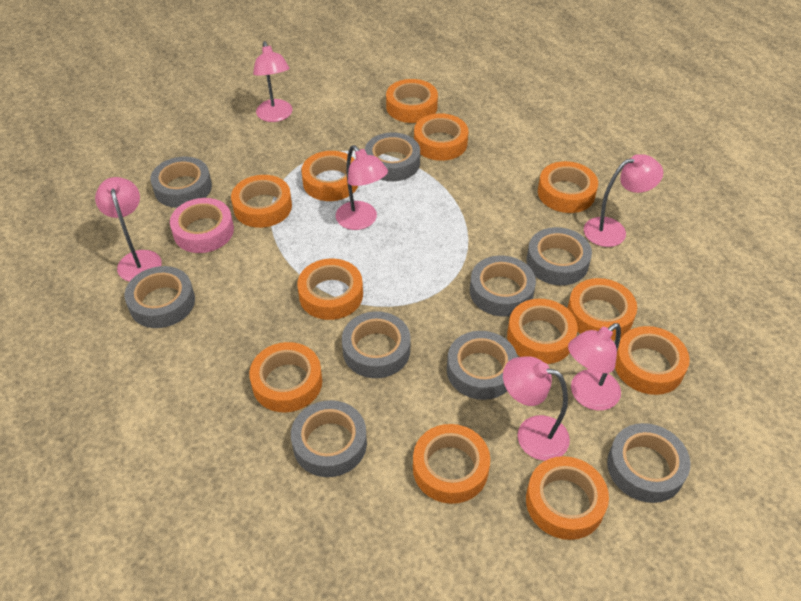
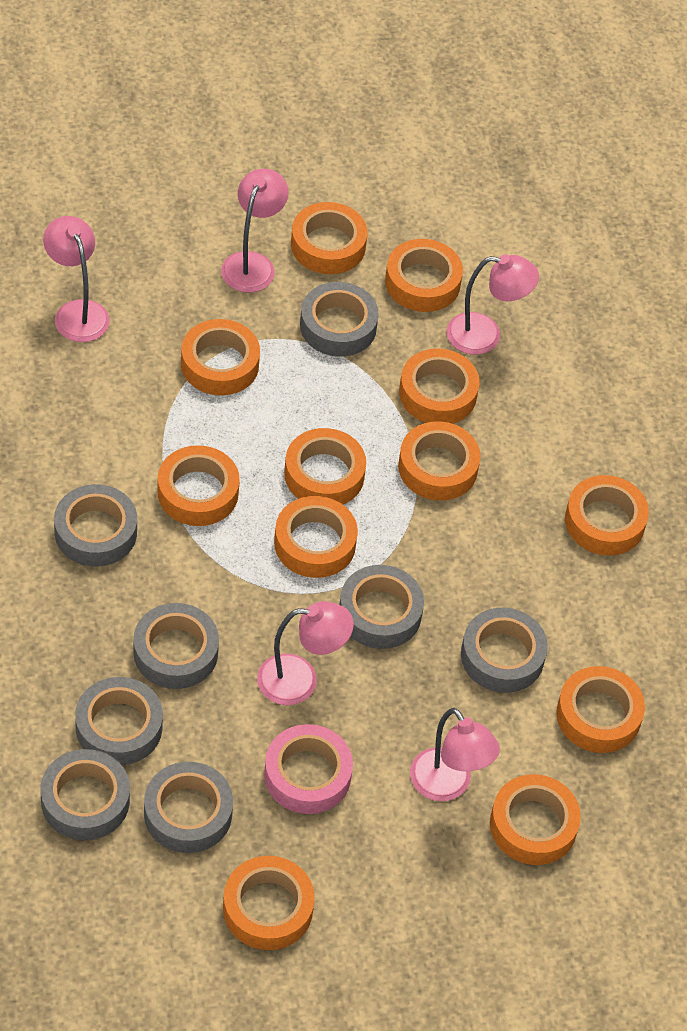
grey tape: 9 -> 8
pink lamp: 6 -> 5

